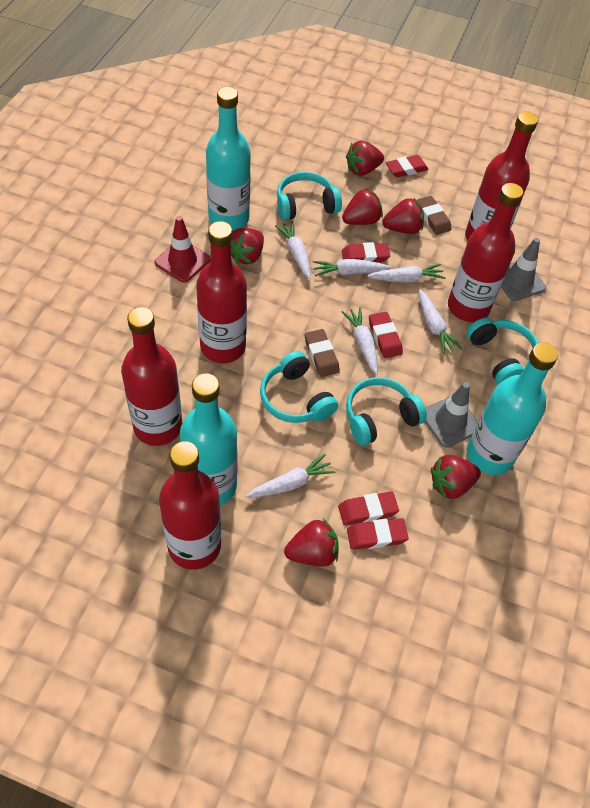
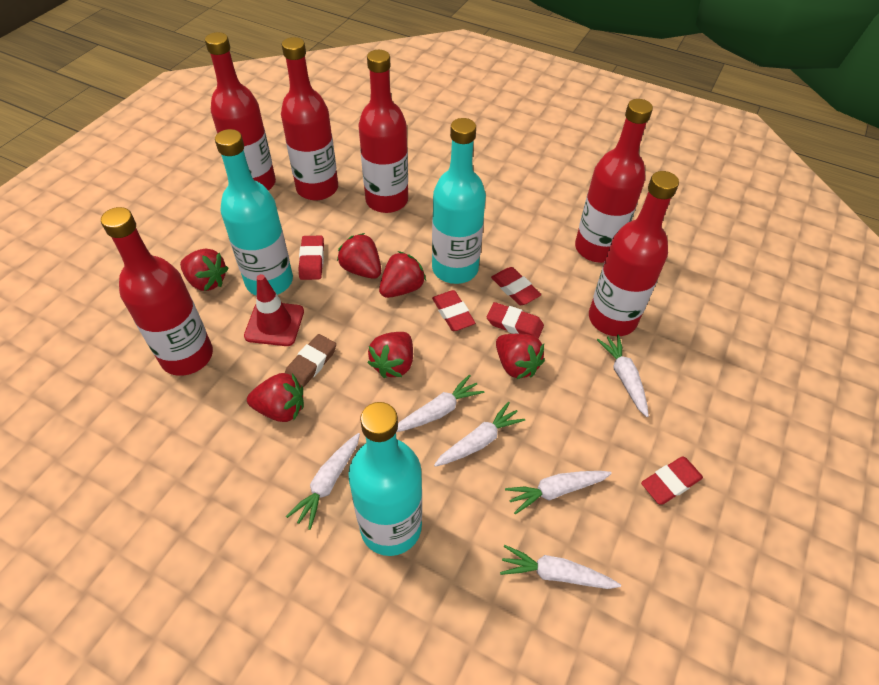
brown eraser: 2 -> 1
grey traffic cone: 2 -> 0
red bottle: 5 -> 6
turquoise headphones: 4 -> 0

